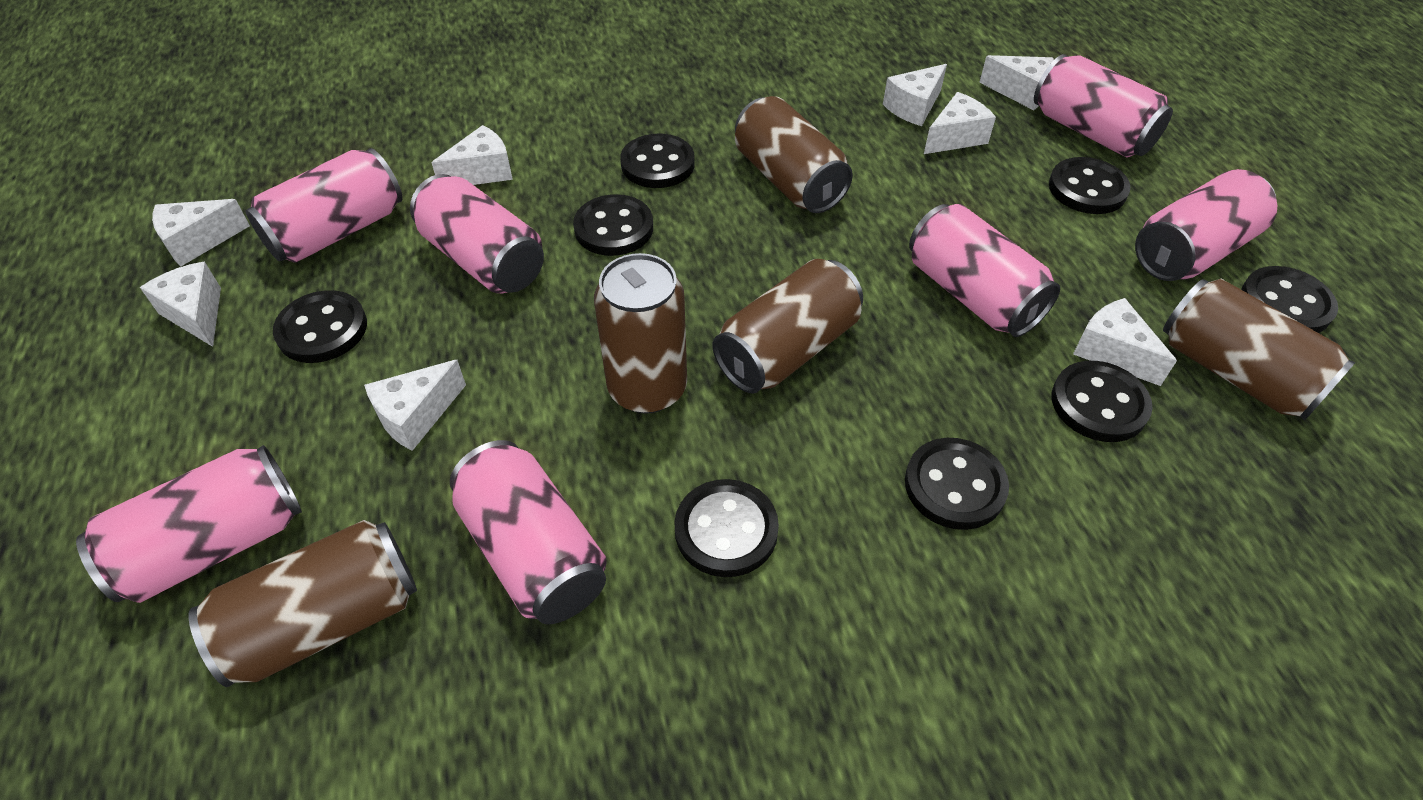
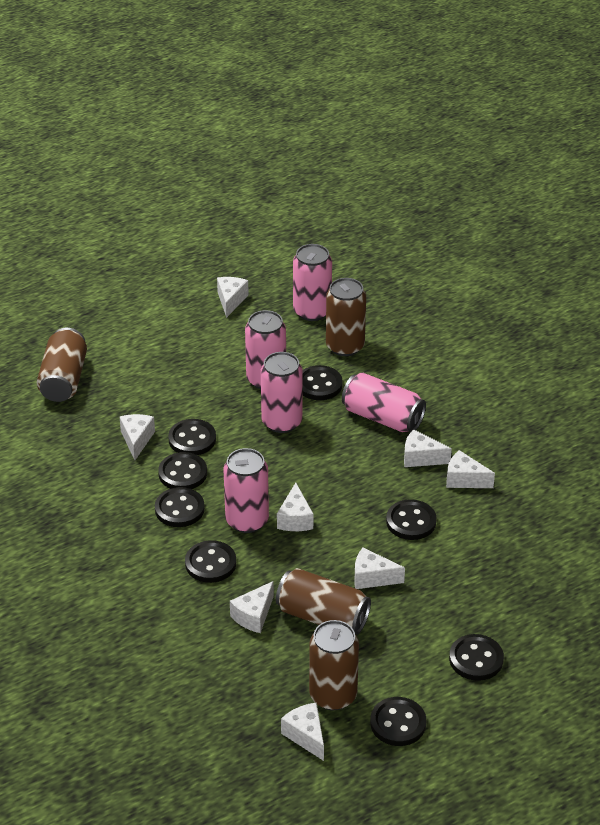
brown can: 5 -> 4
pink can: 7 -> 5

